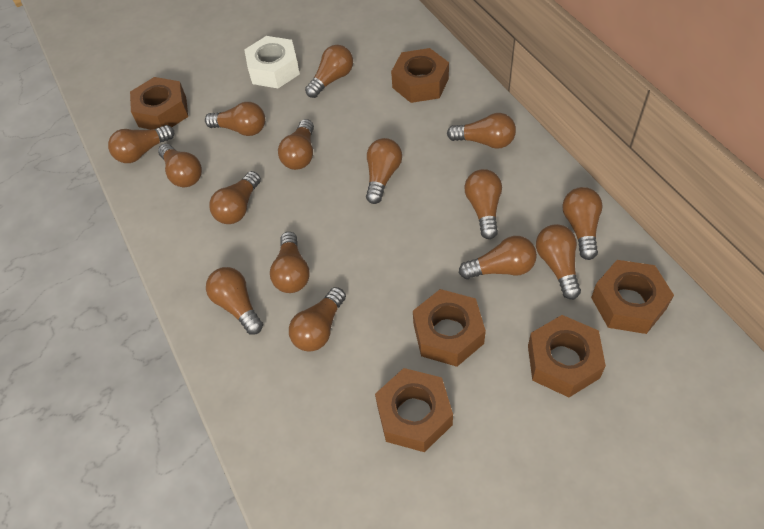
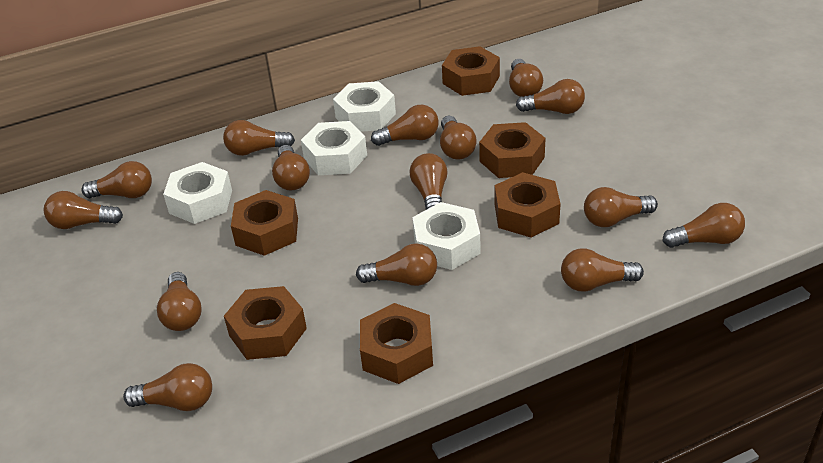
white nut: 1 -> 4

